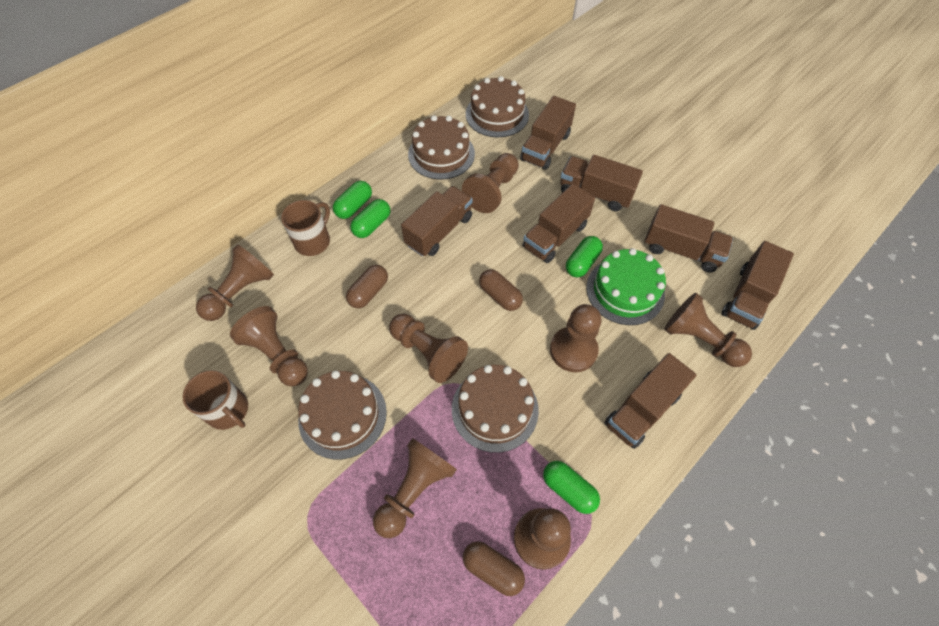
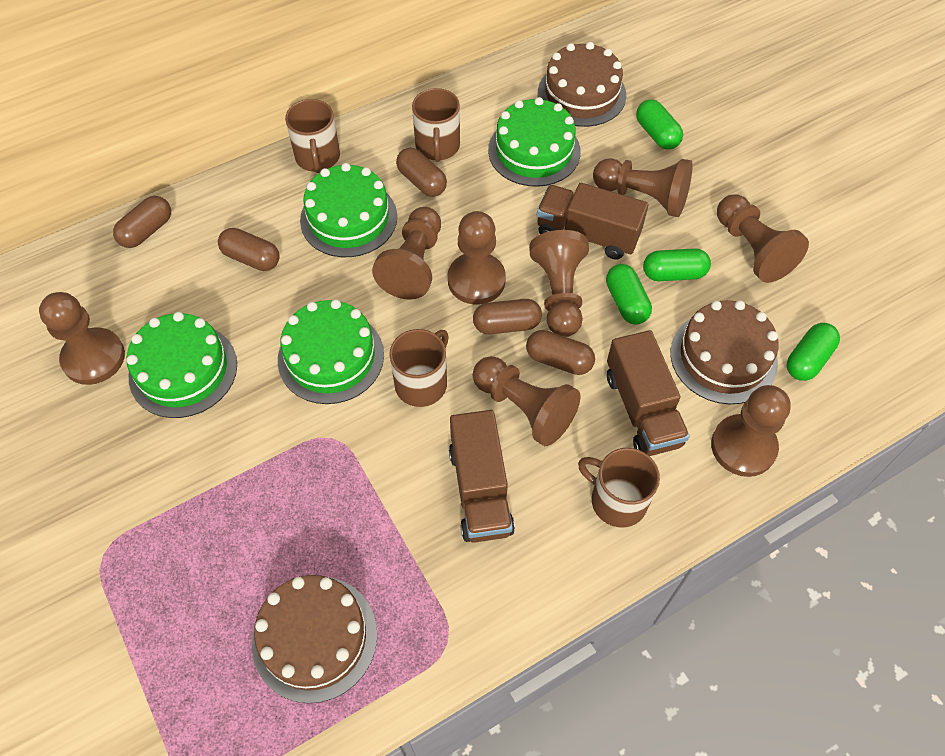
brown cake: 4 -> 3
brown capsule: 3 -> 5
brown mug: 2 -> 4
brown truck: 7 -> 3
green cake: 1 -> 4

